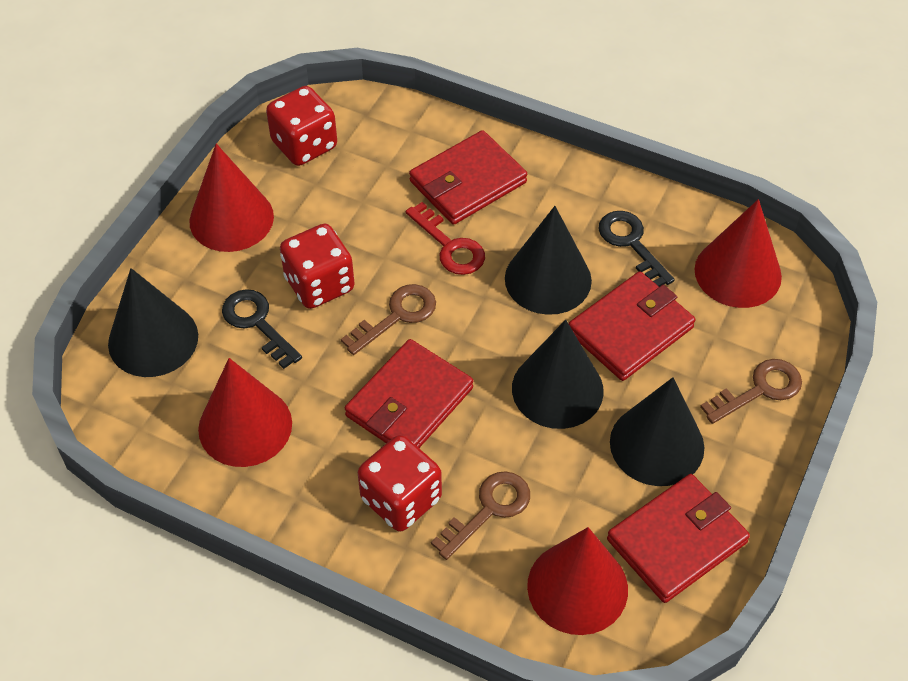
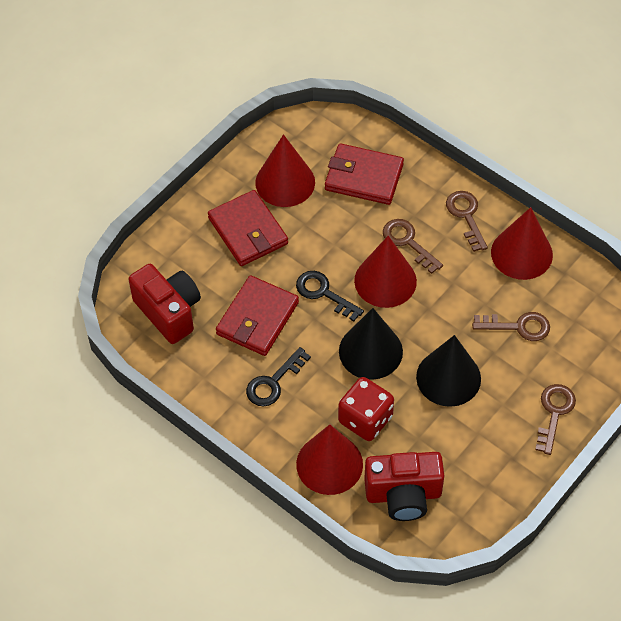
black cone: 4 -> 2
brown key: 3 -> 4
red camera: 0 -> 2
red dice: 3 -> 1
red key: 1 -> 0
red wallet: 4 -> 3

